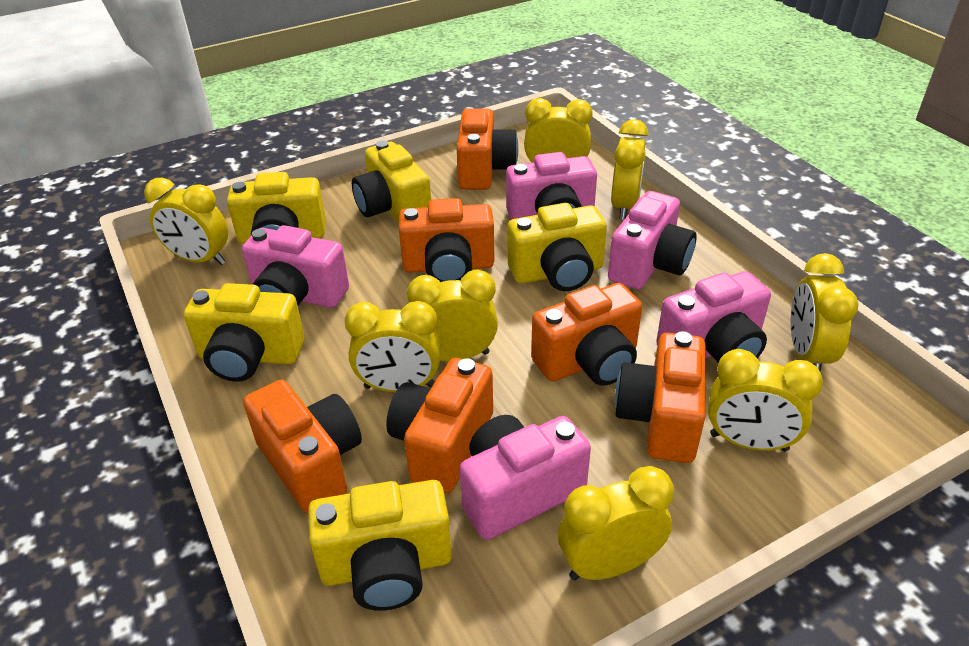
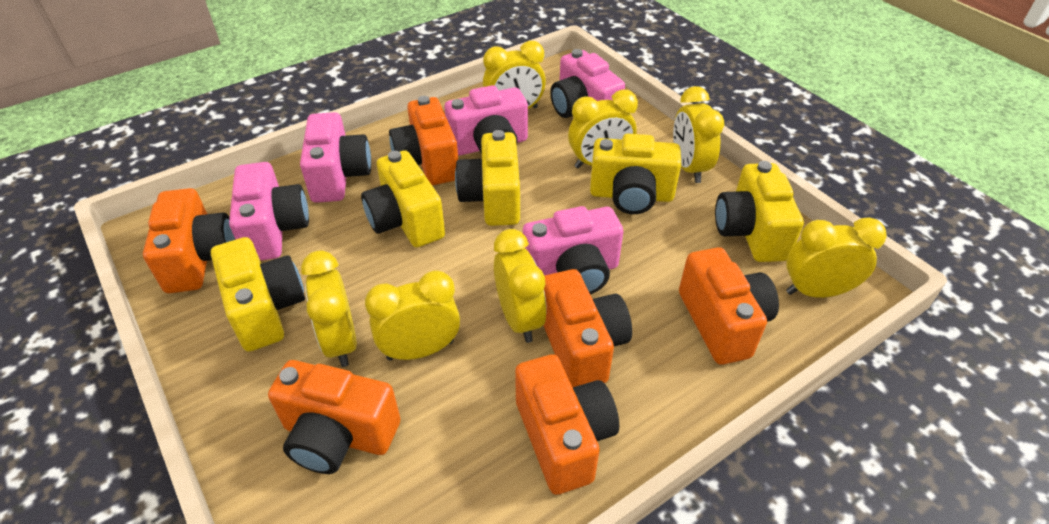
yellow clock: 8 -> 7

